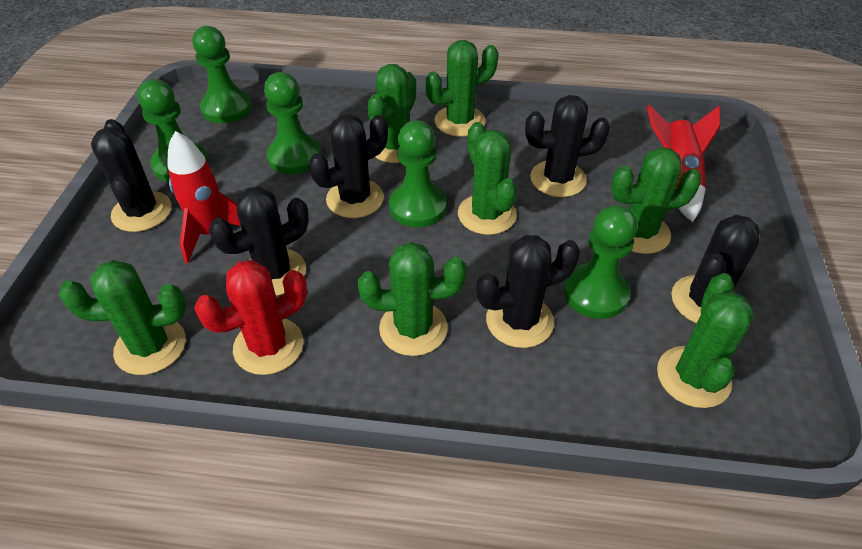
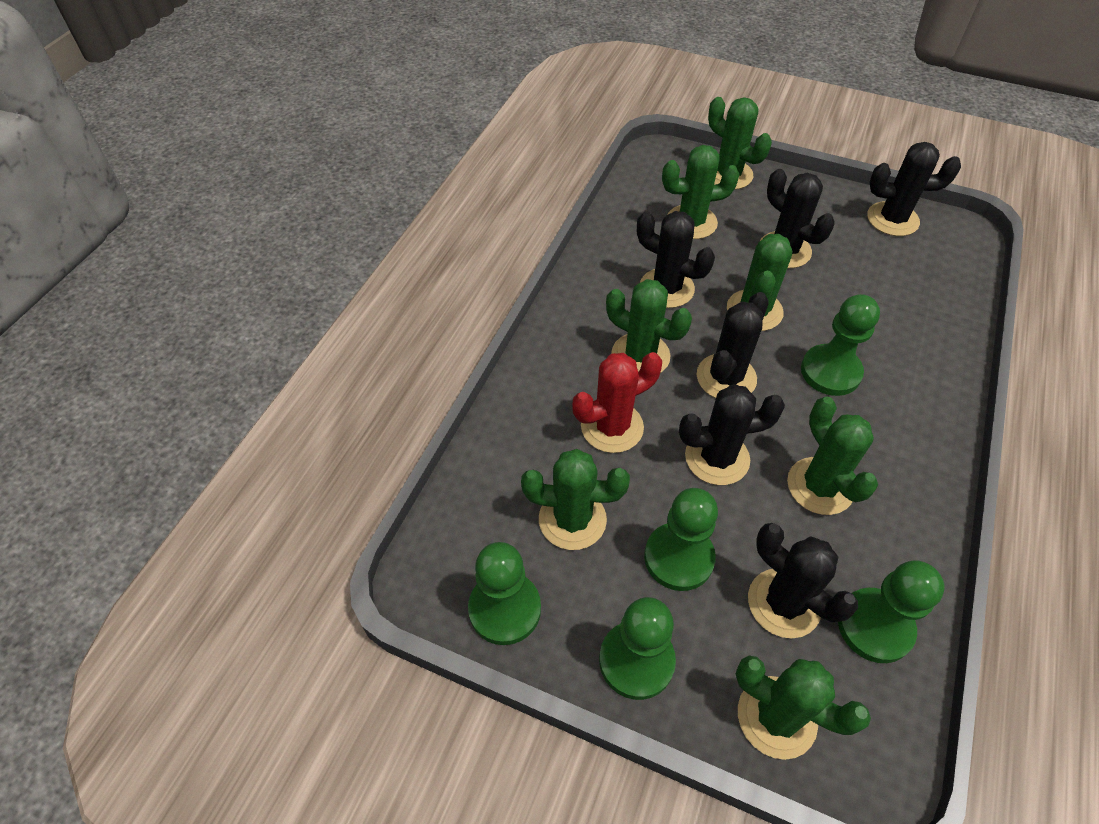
red rocket: 2 -> 0

